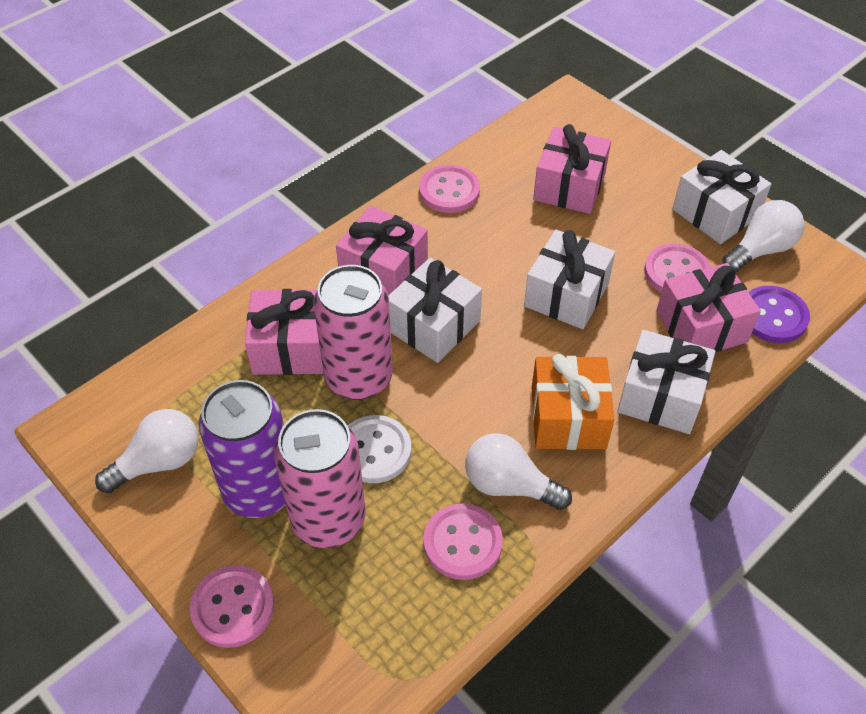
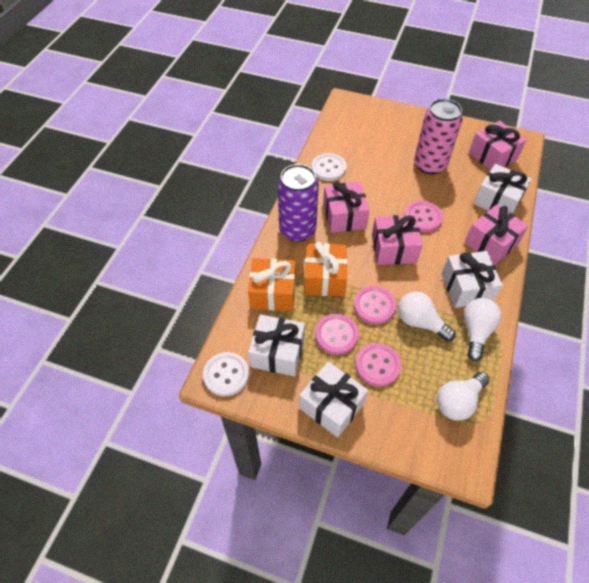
orange gift: 1 -> 2
pink can: 2 -> 1
purple button: 1 -> 0
white button: 1 -> 2

